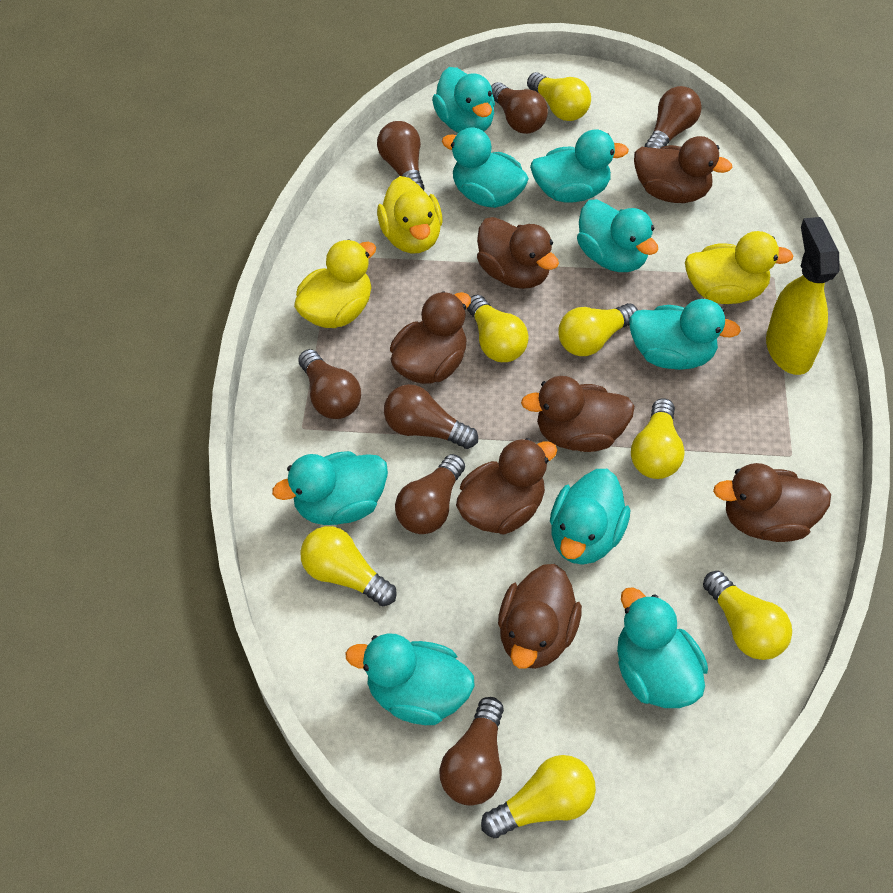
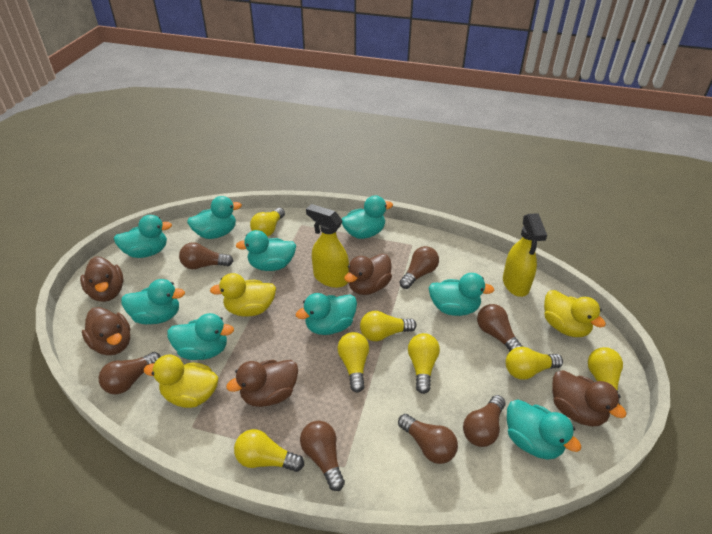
brown duck: 7 -> 5
yellow spray bottle: 1 -> 2

